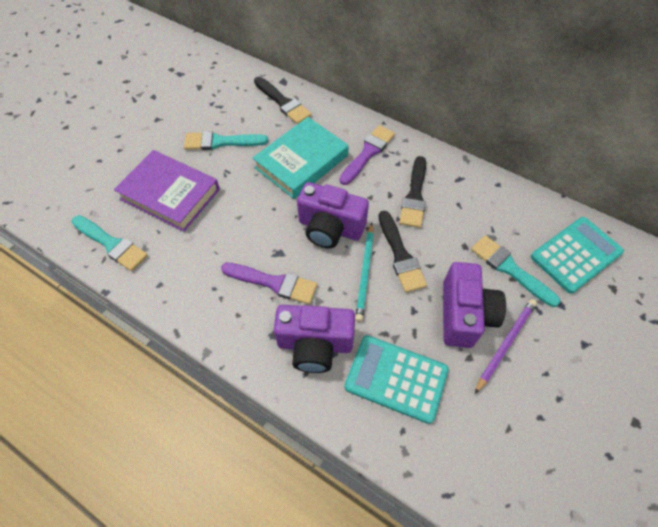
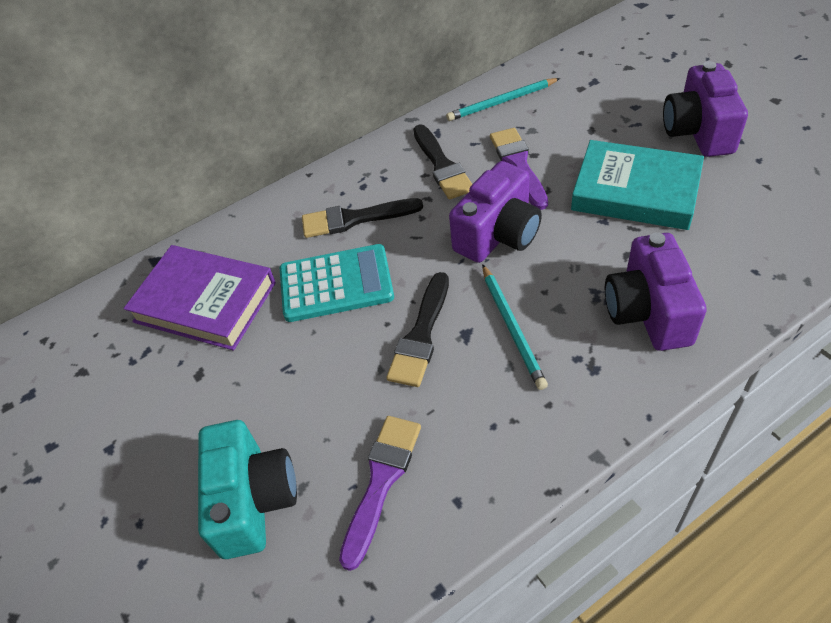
purple pencil: 1 -> 0
turquoise brush: 3 -> 0
turquoise calculator: 2 -> 1
turquoise camera: 0 -> 1
turquoise pencil: 1 -> 2

